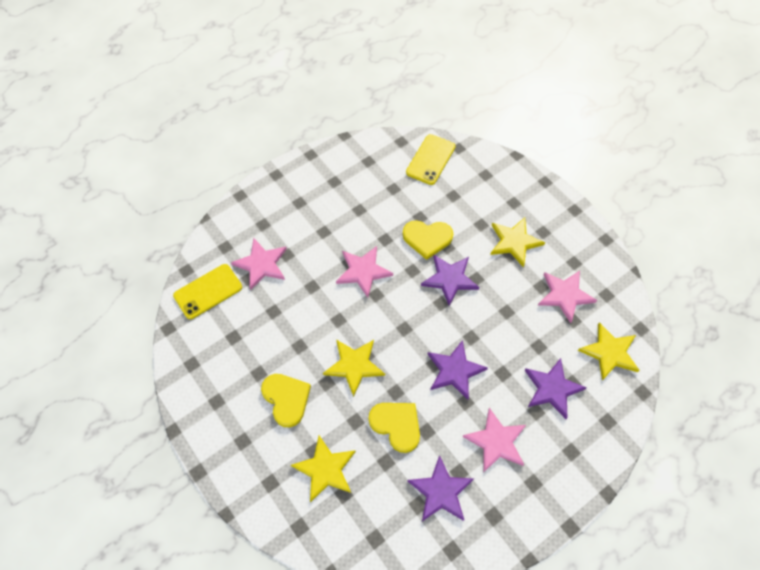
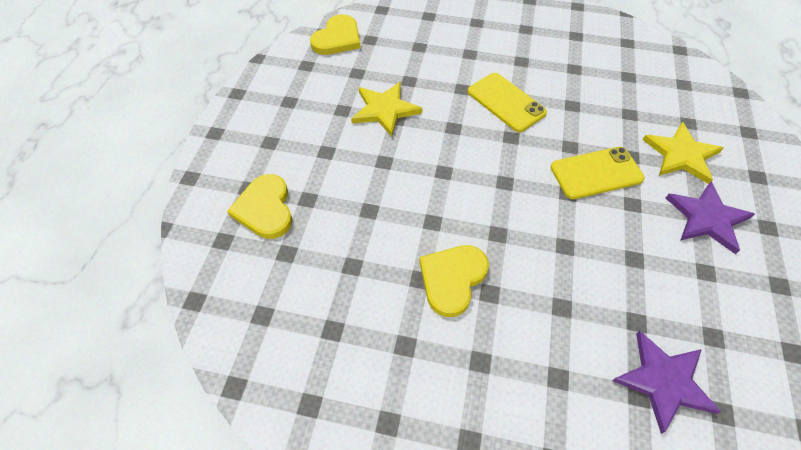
pink star: 4 -> 0
purple star: 4 -> 2
yellow star: 4 -> 2

